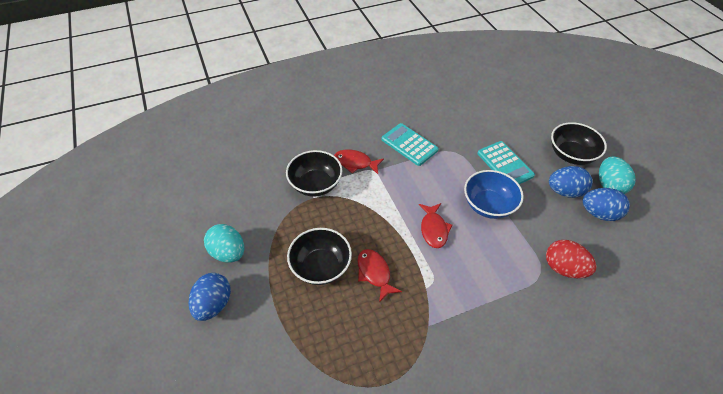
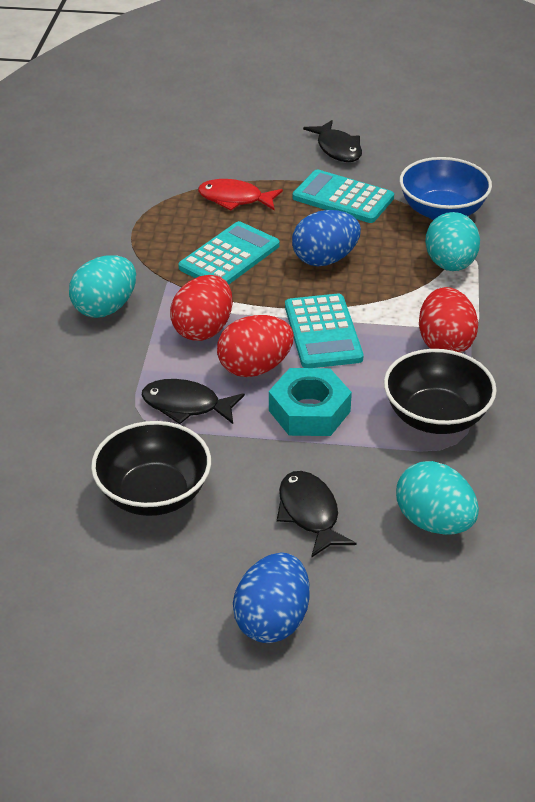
black bowl: 3 -> 2
black fish: 0 -> 3
blue egg: 3 -> 2
red egg: 1 -> 3
red fish: 3 -> 1
turquoise calculator: 2 -> 3
turquoise egg: 2 -> 3
turquoise nut: 0 -> 1

